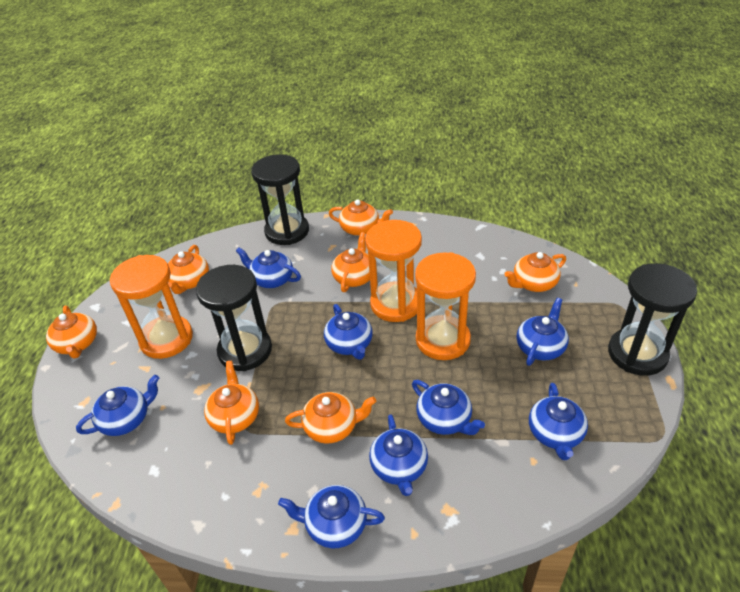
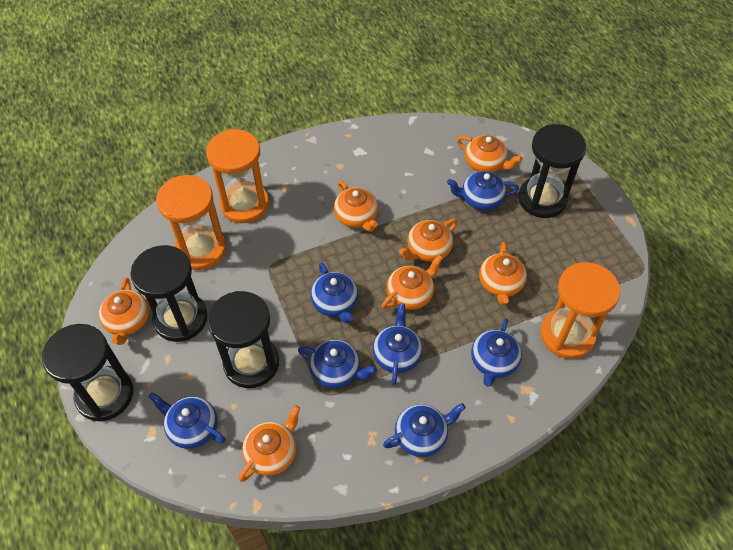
black hourglass: 3 -> 4
blue teapot: 8 -> 7

